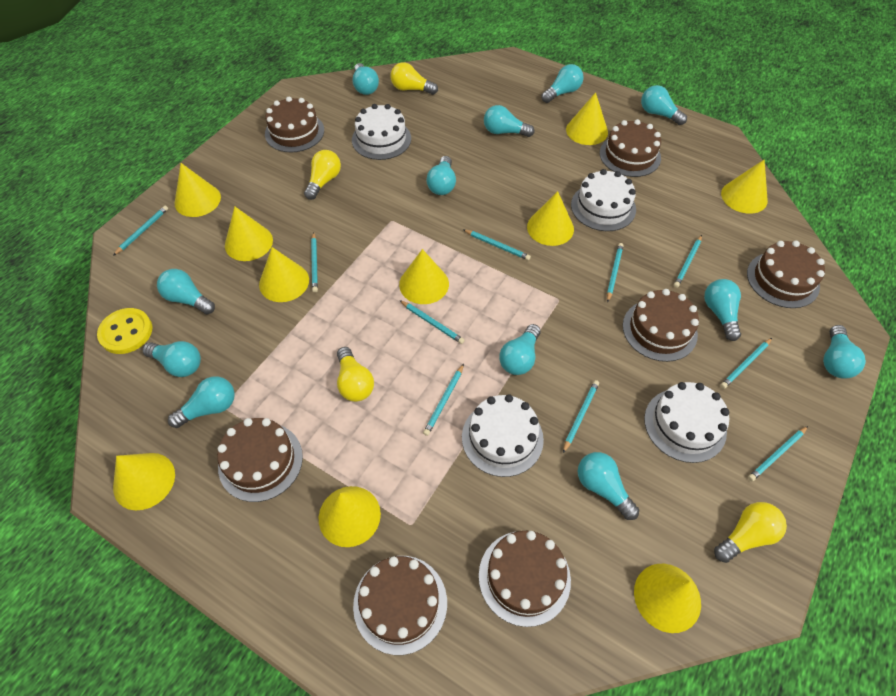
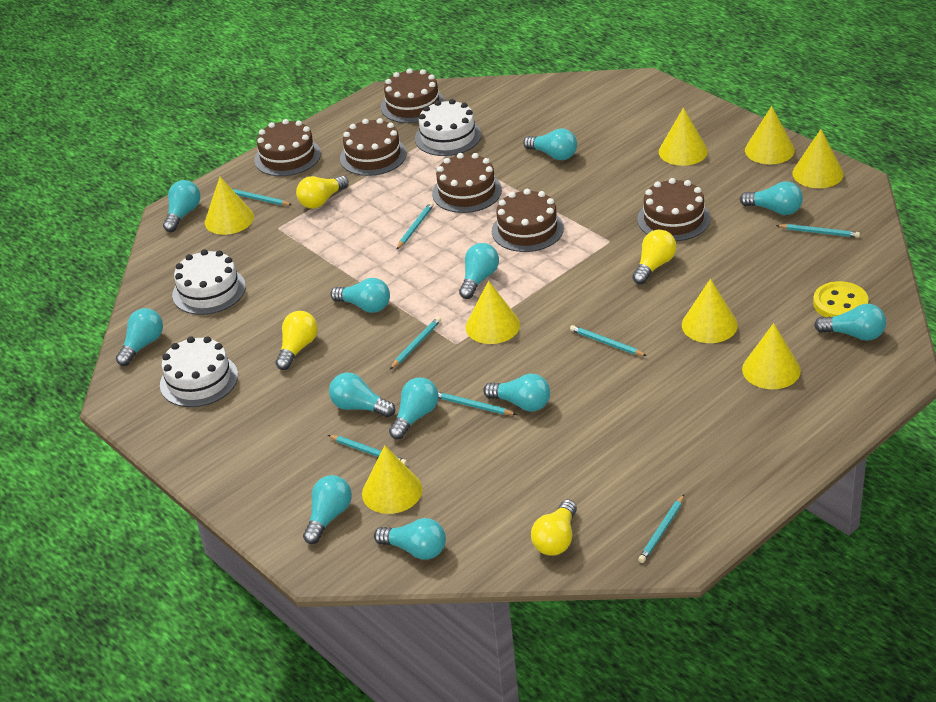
brown cake: 7 -> 6
turquoise pencil: 10 -> 8
white cake: 4 -> 3
yellow cone: 10 -> 8

